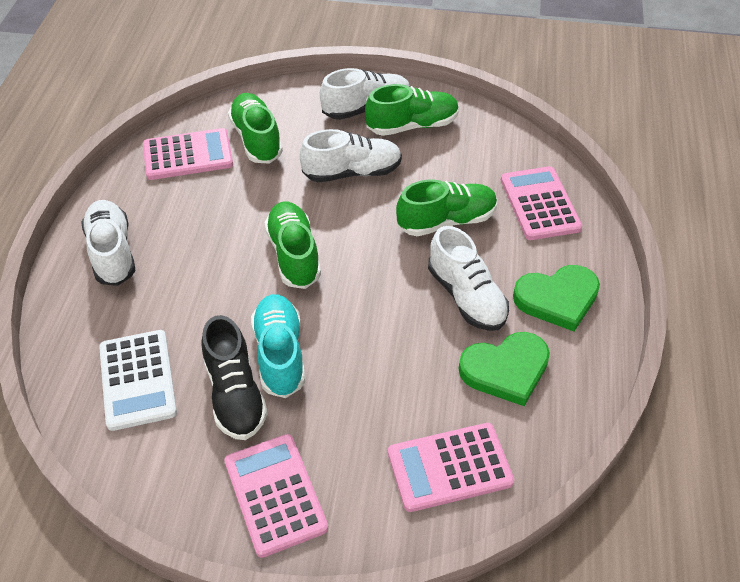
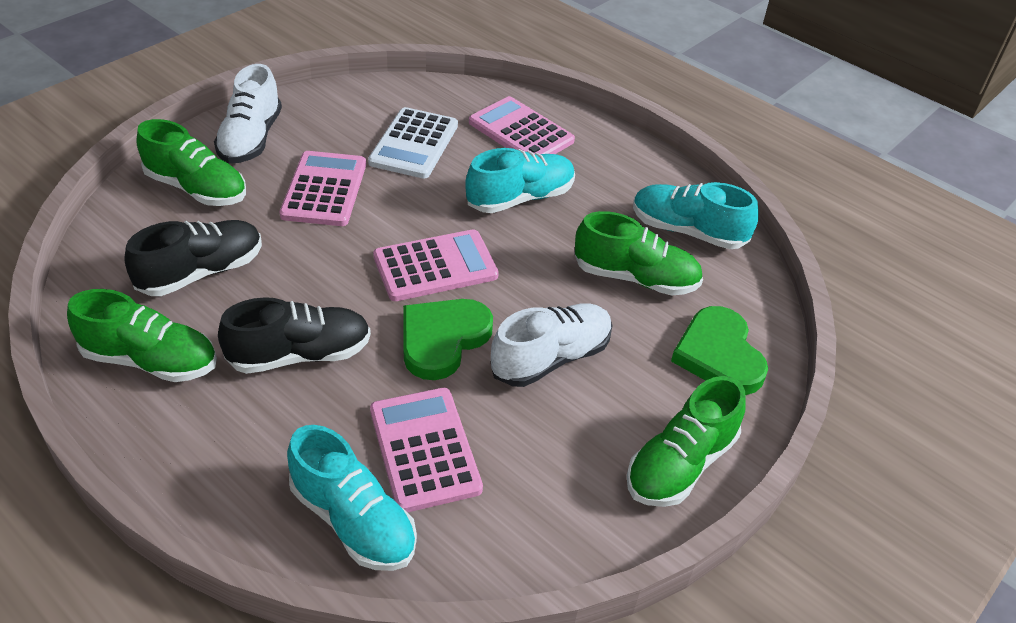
black shoe: 1 -> 2
turquoise shoe: 1 -> 3
white shoe: 4 -> 2

